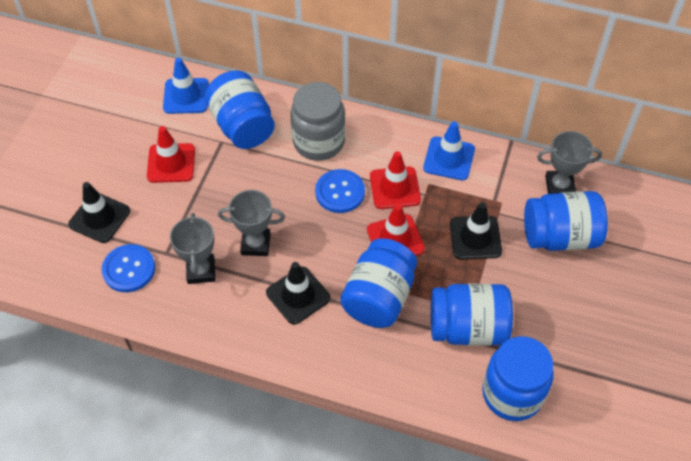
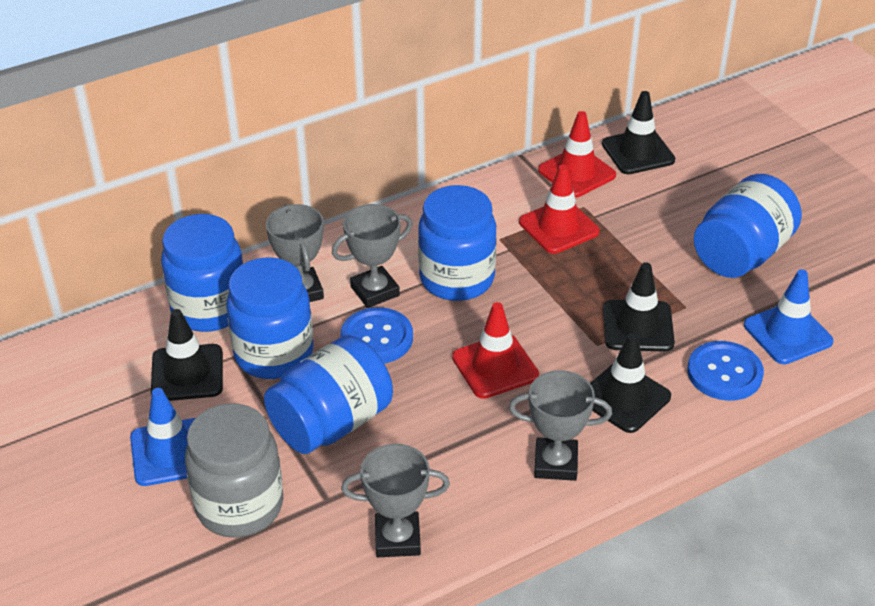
black traffic cone: 3 -> 4
grey trophy: 3 -> 4

